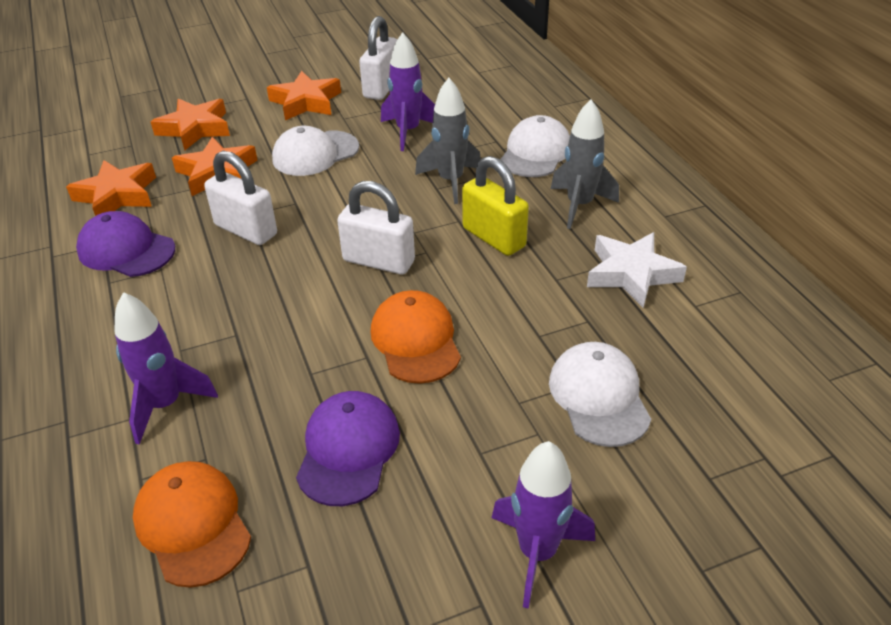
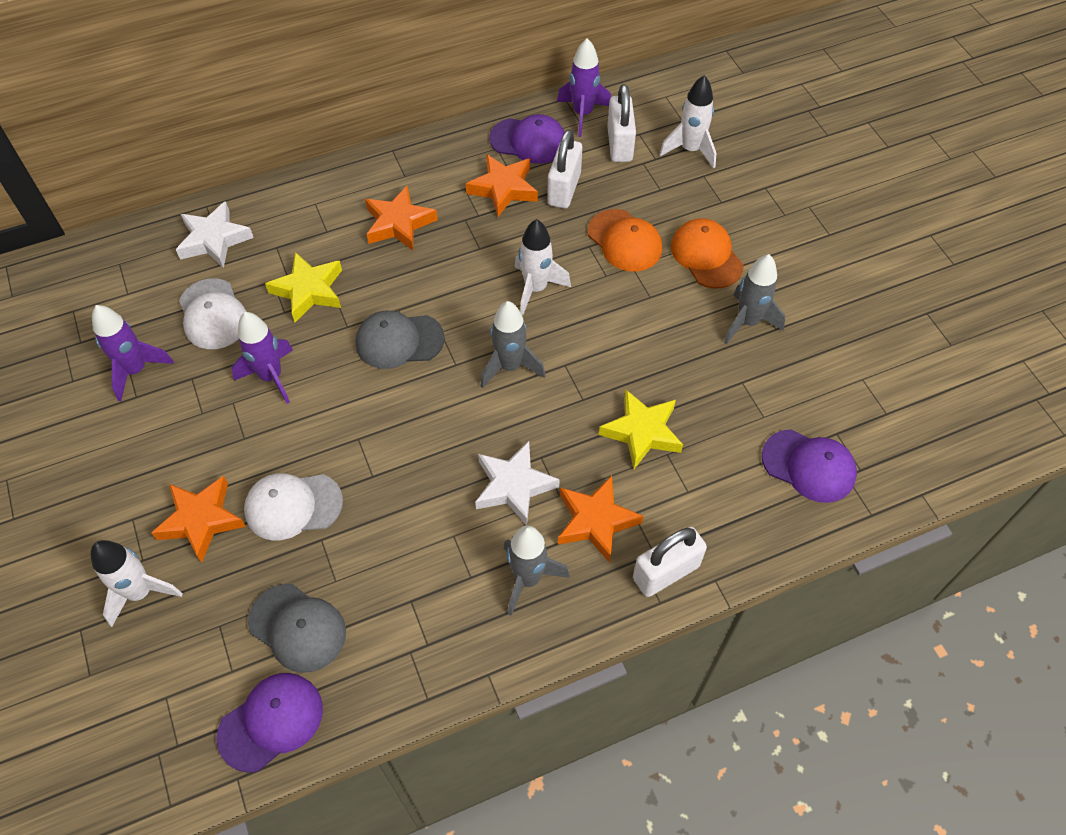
grey cap: 0 -> 2
grey rocket: 2 -> 3
purple cap: 2 -> 3
white cap: 3 -> 2
white rocket: 0 -> 3
white star: 1 -> 2
yellow padlock: 1 -> 0
yellow star: 0 -> 2

